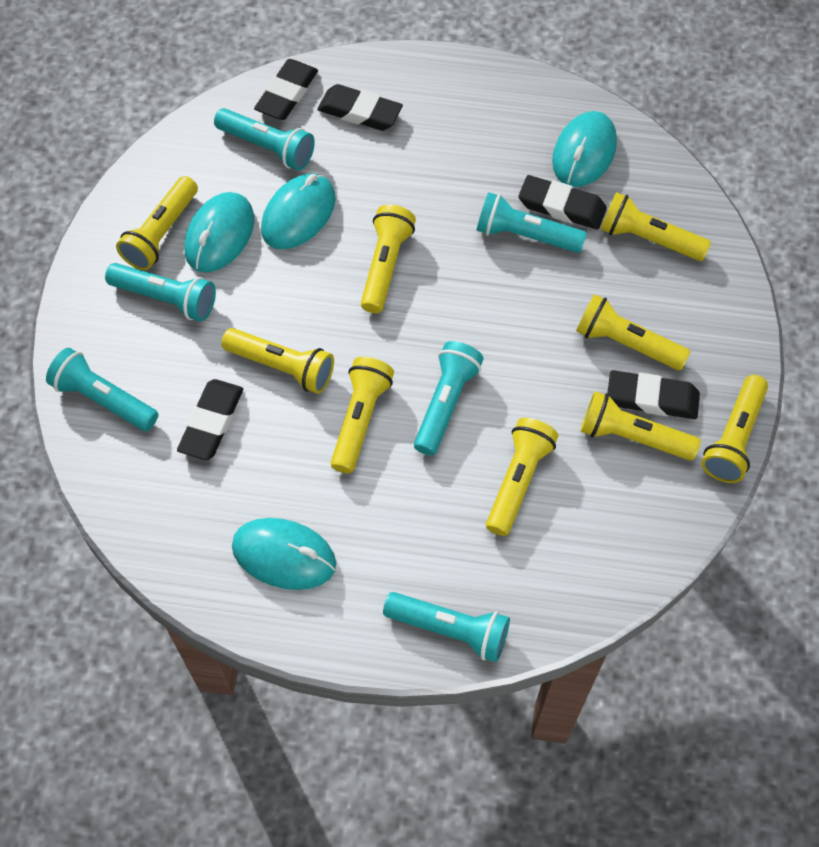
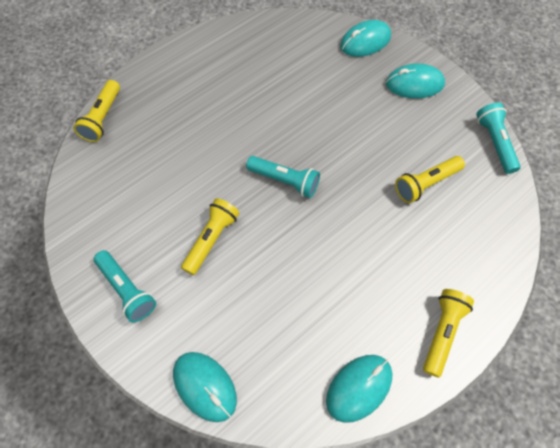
black eraser: 5 -> 0
turquoise flashlight: 6 -> 3
yellow flashlight: 9 -> 4

